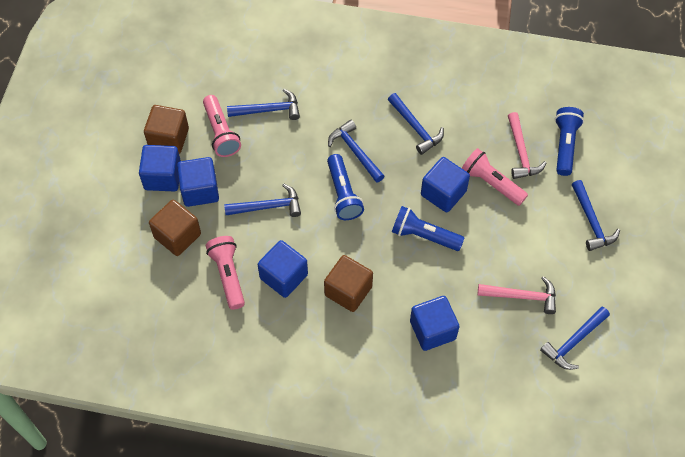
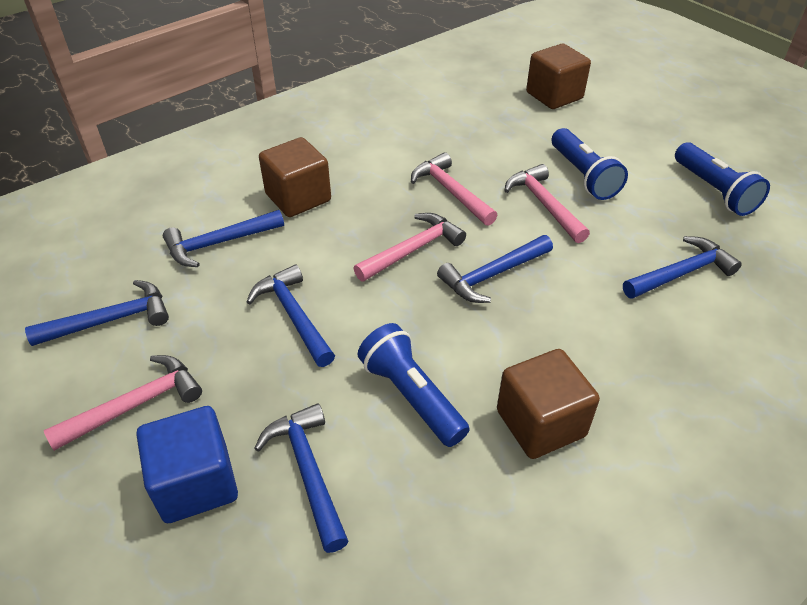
blue cube: 5 -> 1
pink flashlight: 3 -> 0
pink hammer: 2 -> 4

